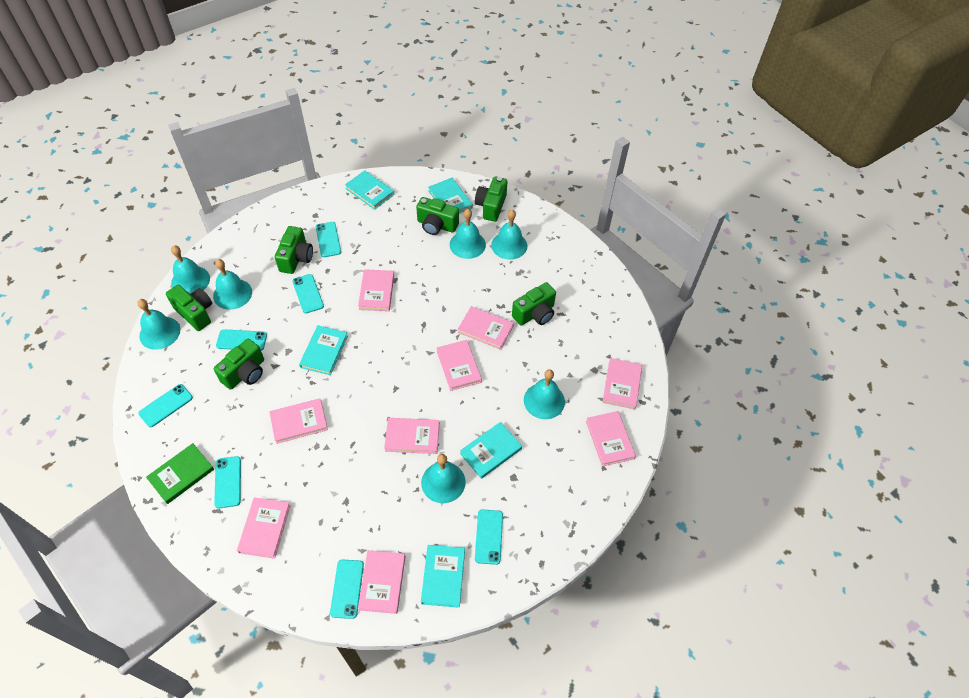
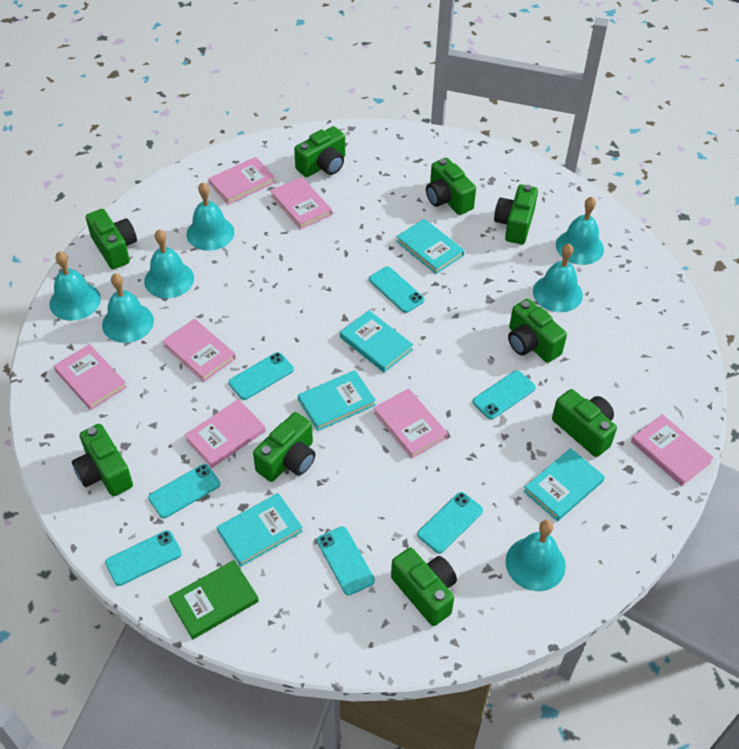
green camera: 6 -> 9
pink book: 9 -> 7

